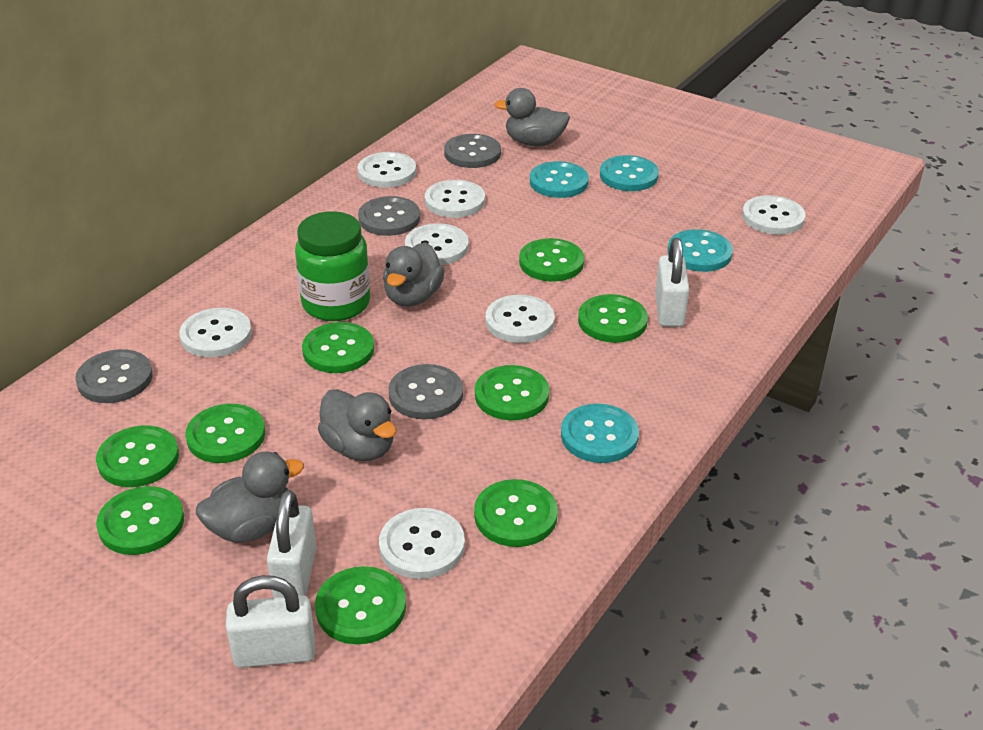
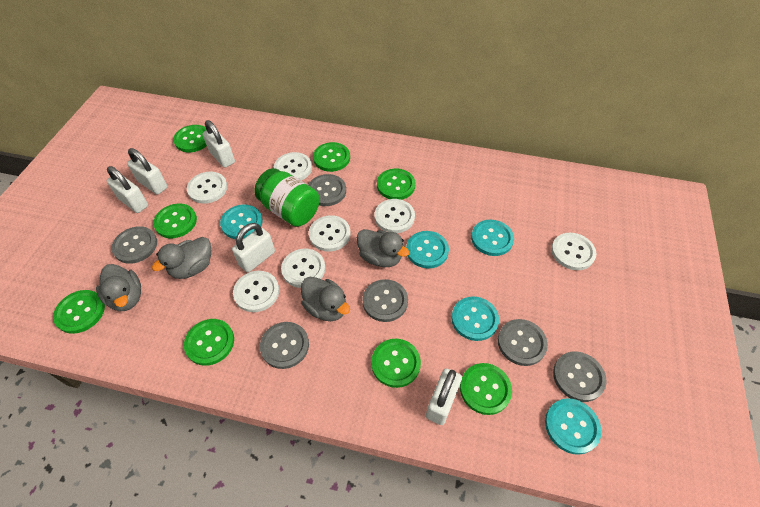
green button: 9 -> 8
grey button: 4 -> 6
turquoise button: 4 -> 5
white padlock: 3 -> 5

